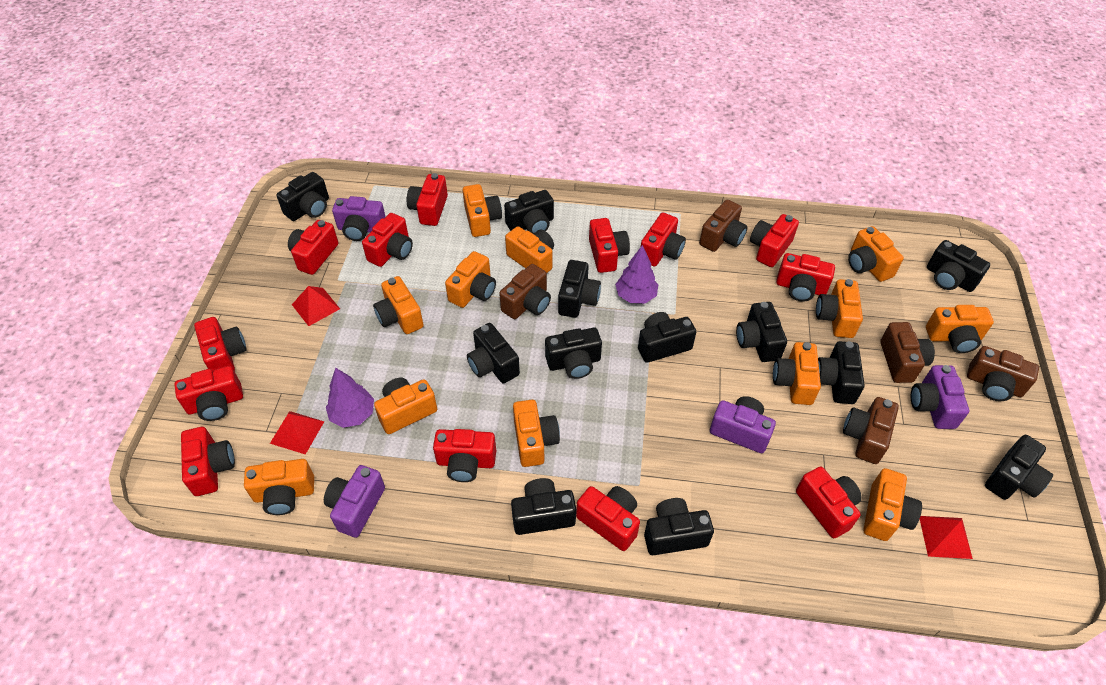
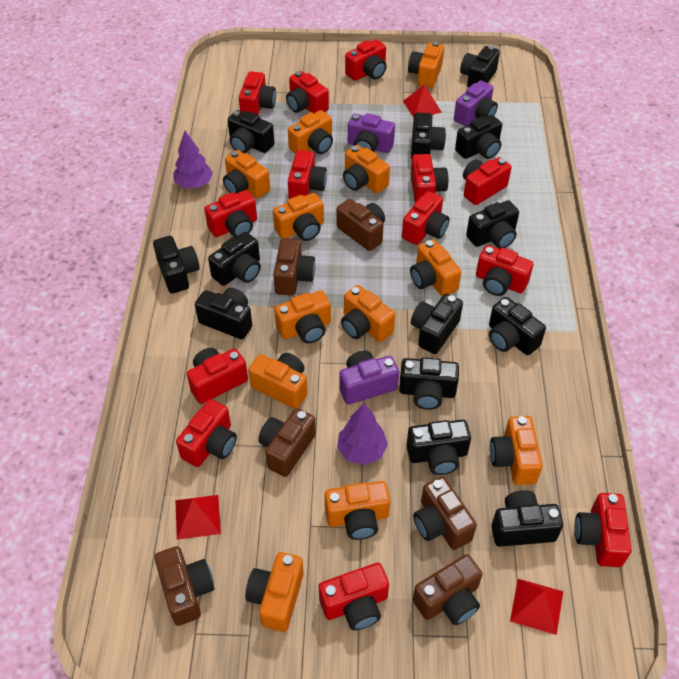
black camera: 12 -> 13
brown camera: 5 -> 6
purple camera: 4 -> 3

